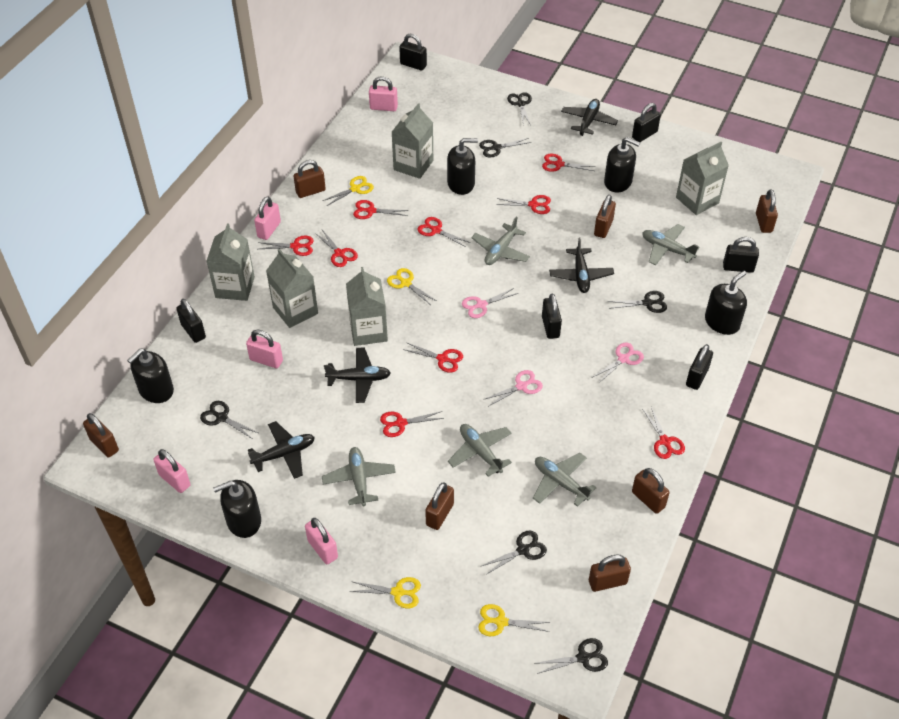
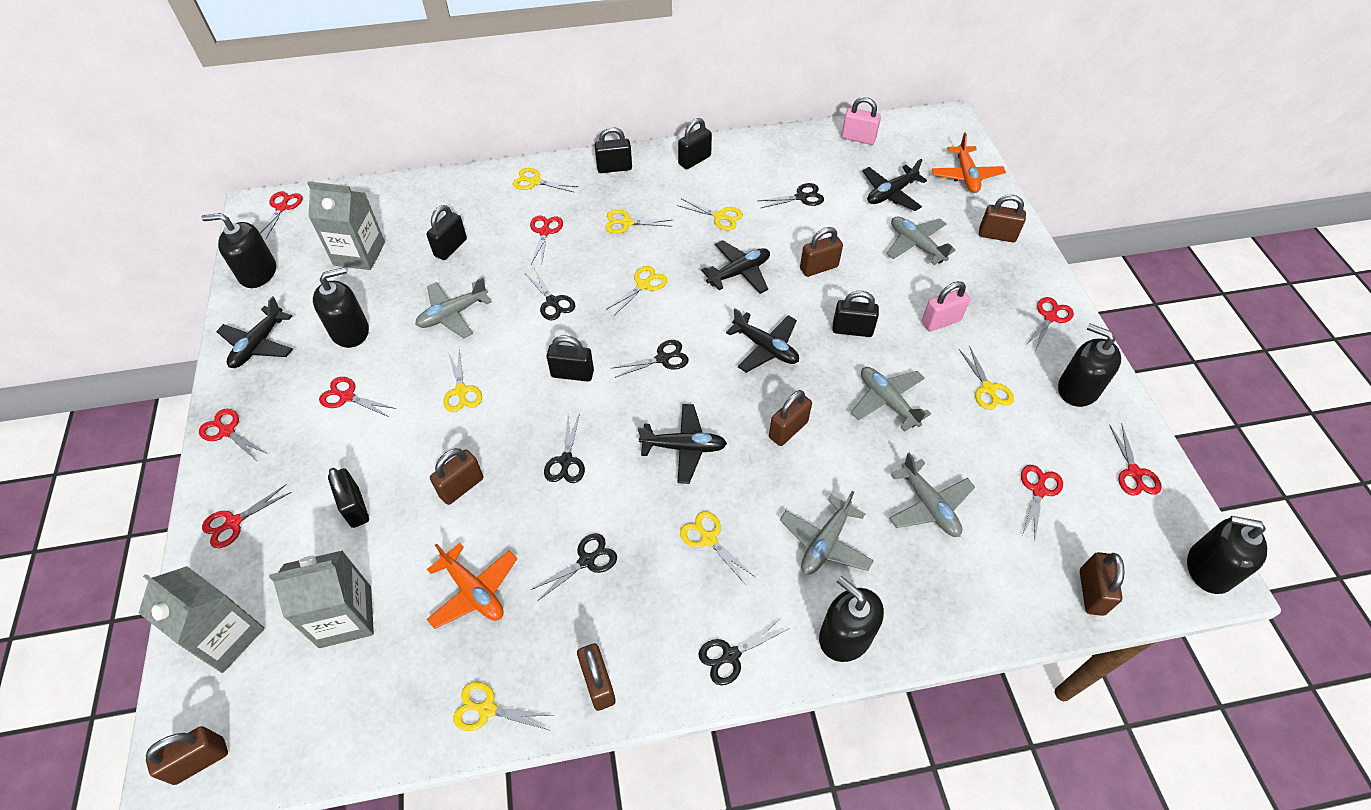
black plane: 4 -> 5
grey carton: 5 -> 3
orange plane: 0 -> 2
pink padlock: 5 -> 2
pink scissors: 3 -> 0
red scissors: 9 -> 8
yellow scissors: 4 -> 8

